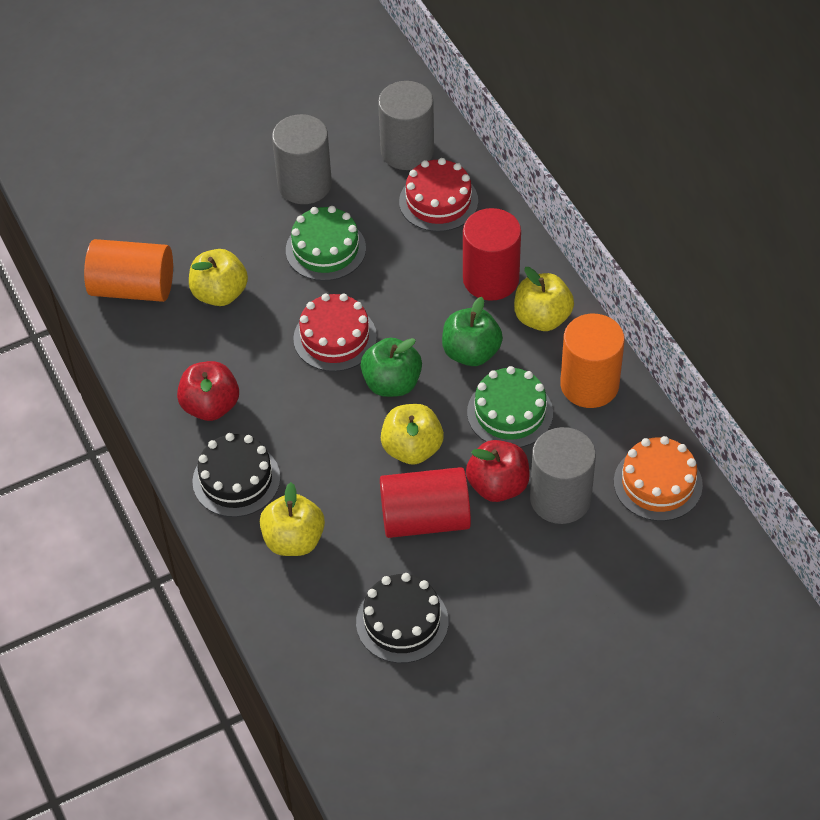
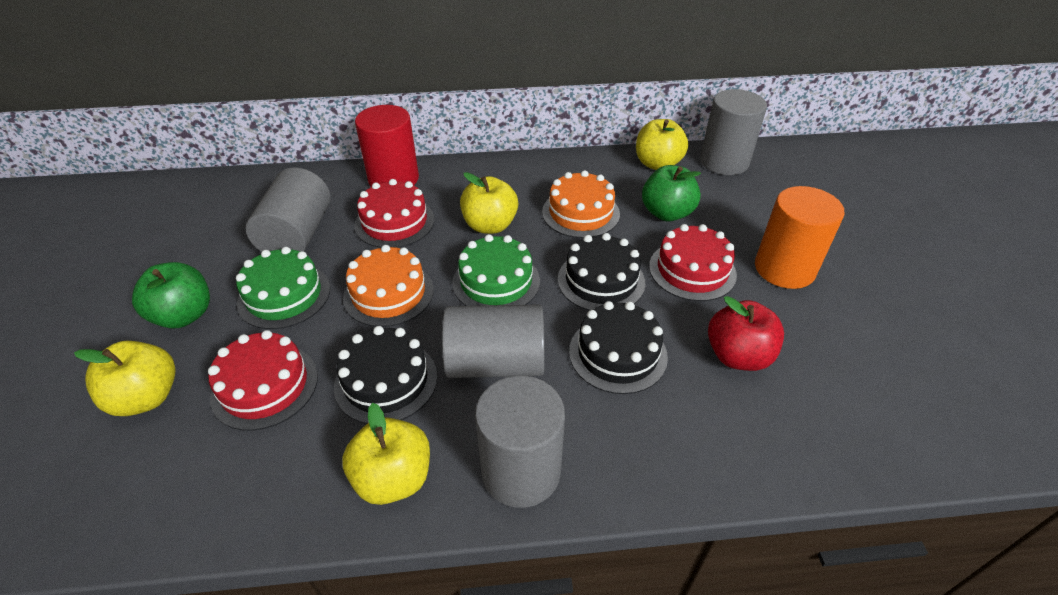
black cake: 2 -> 3
grey cylinder: 3 -> 4
orange cake: 1 -> 2
orange cylinder: 2 -> 1
red apple: 2 -> 1
red cake: 2 -> 3
red cylinder: 2 -> 1

